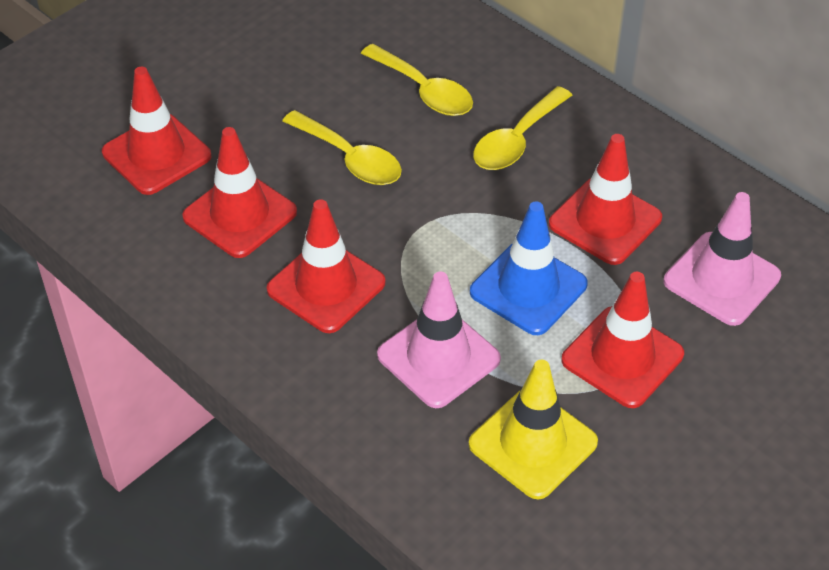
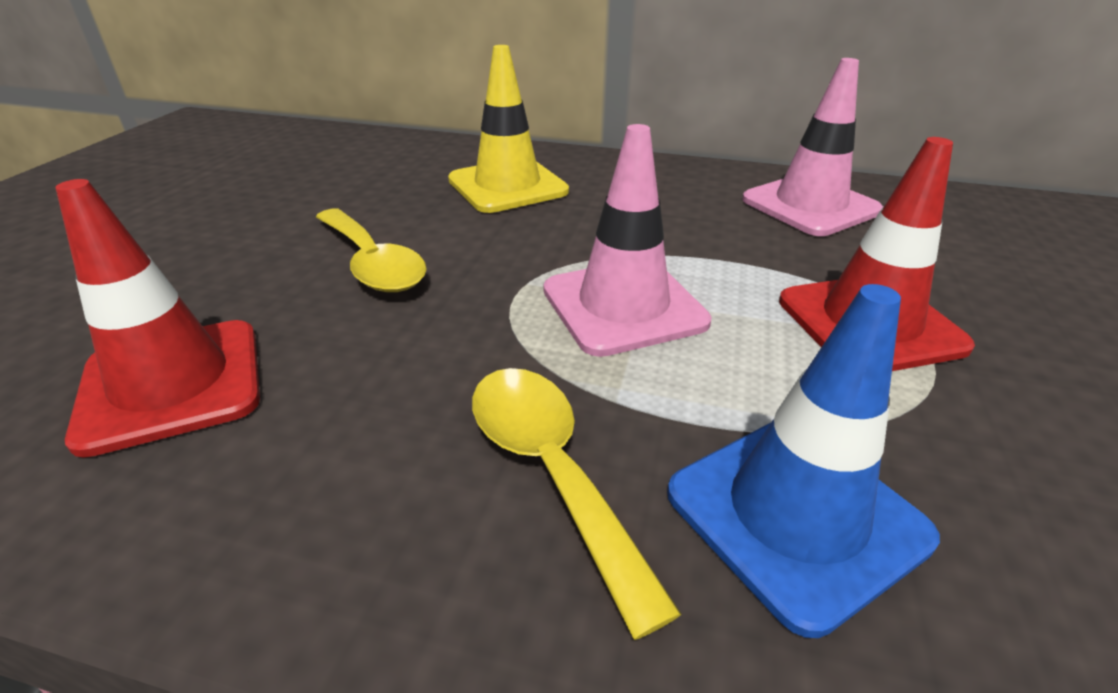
red traffic cone: 5 -> 2
yellow spoon: 3 -> 2

